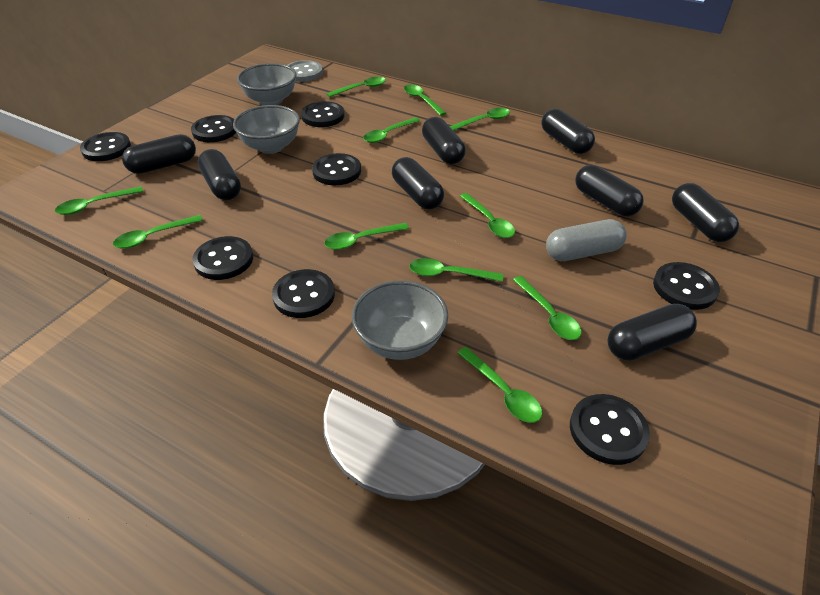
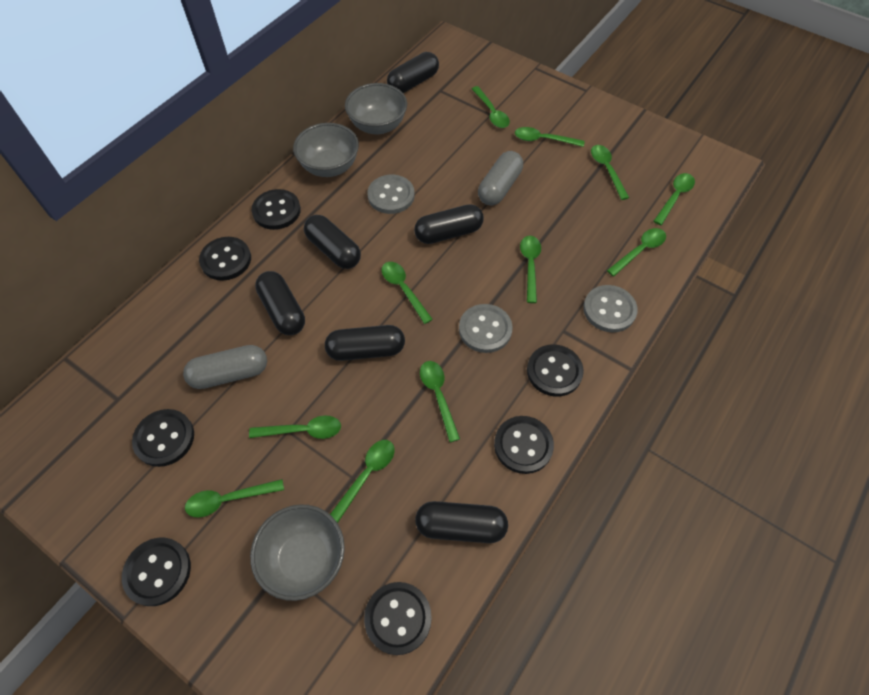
black button: 8 -> 7
black capsule: 8 -> 6
grey button: 1 -> 3
grey capsule: 1 -> 2

